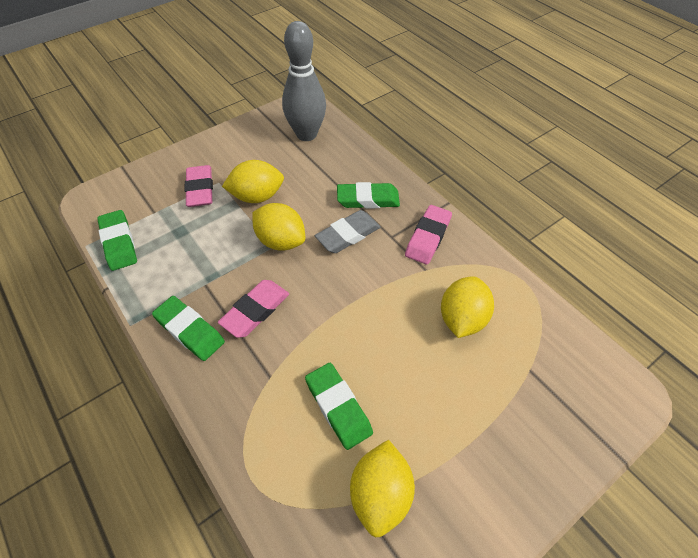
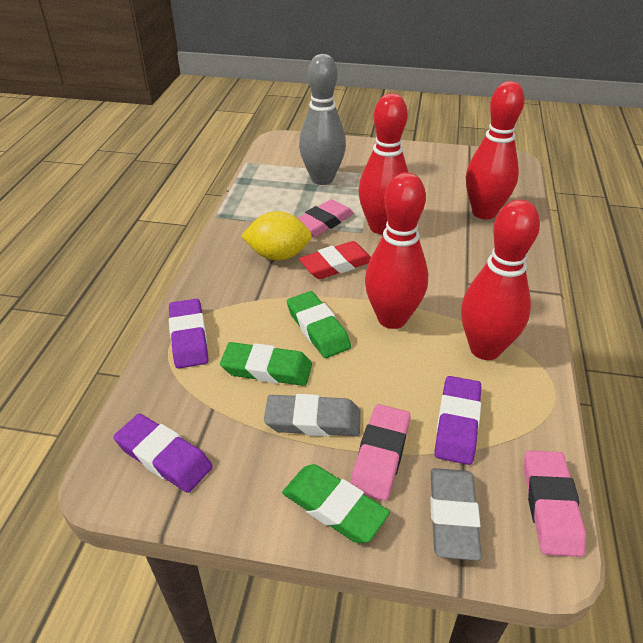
green eraser: 4 -> 3
grey eraser: 1 -> 2
purple eraser: 0 -> 3
red bowling pin: 0 -> 4
red eraser: 0 -> 1
yellow lemon: 4 -> 1

